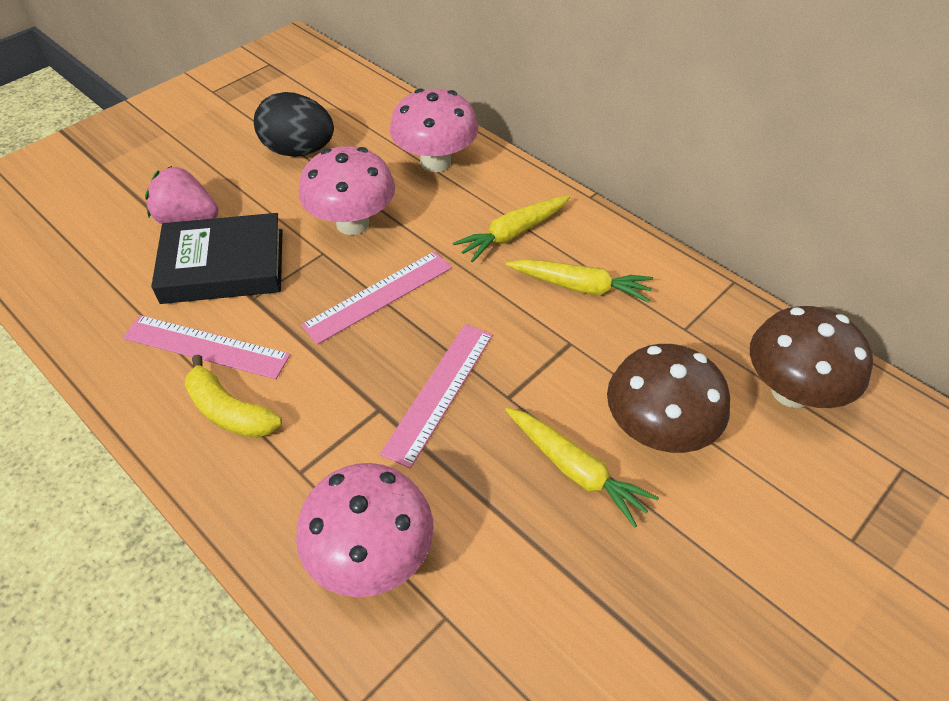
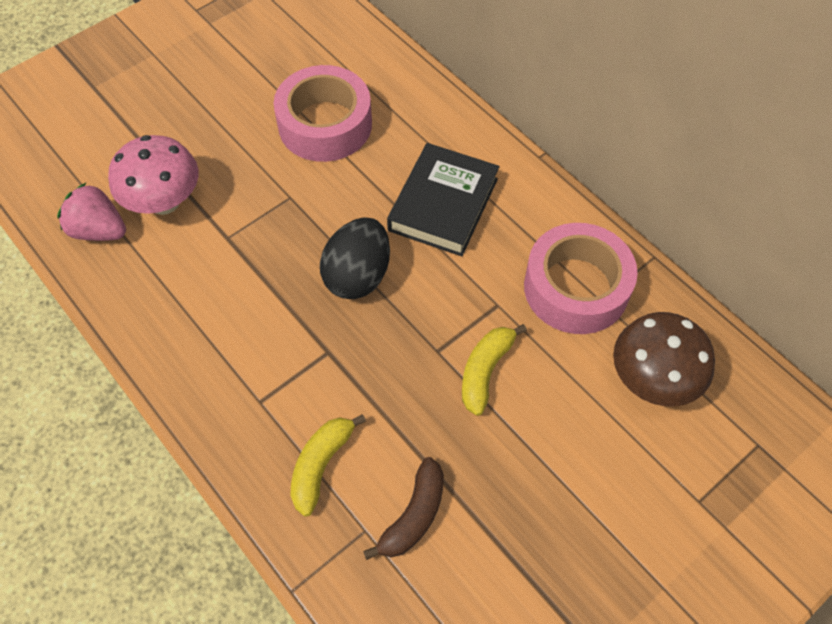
brown banana: 0 -> 1
brown mushroom: 2 -> 1
pink mushroom: 3 -> 1
pink ruler: 3 -> 0
pink tape: 0 -> 2
yellow banana: 1 -> 2
yellow carrot: 3 -> 0

